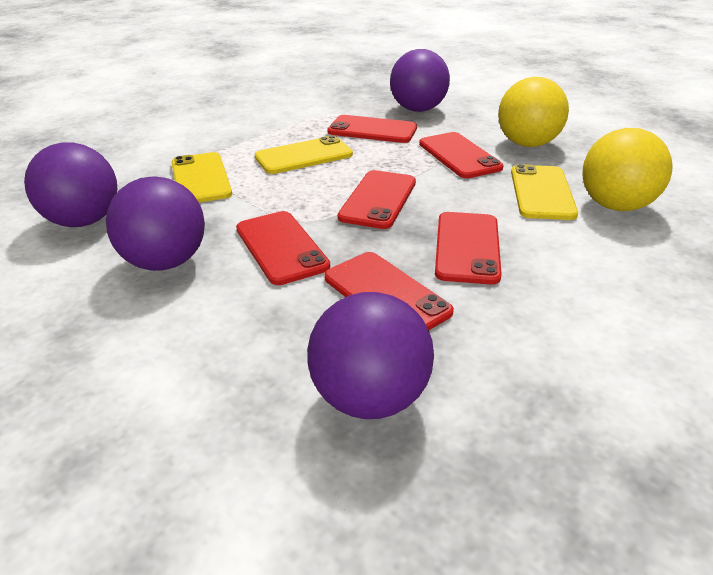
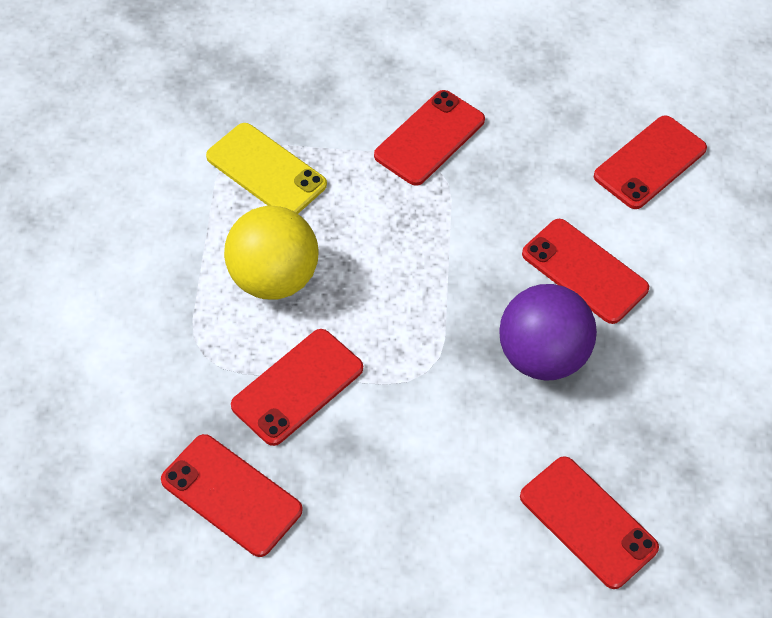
purple ball: 4 -> 1
yellow ball: 2 -> 1
yellow phone: 3 -> 1

